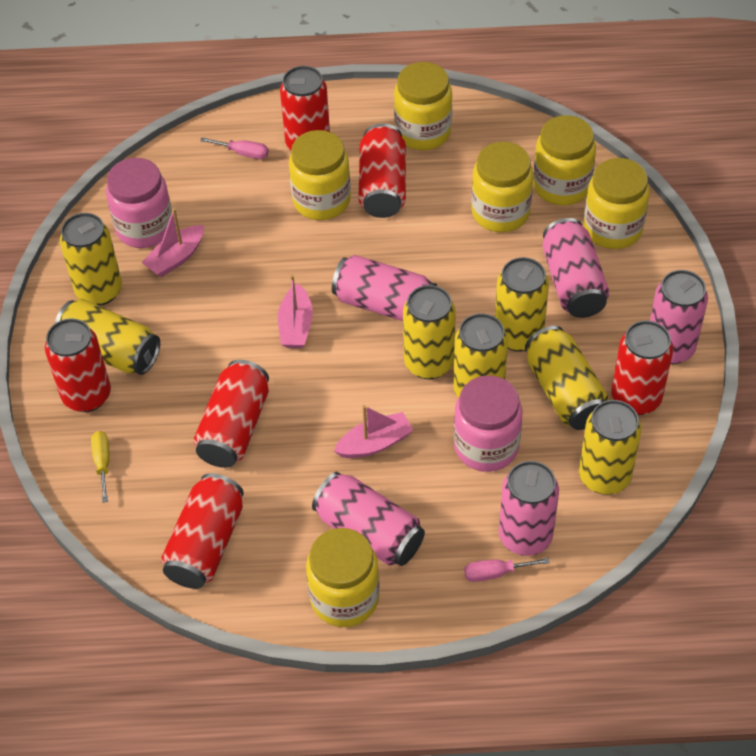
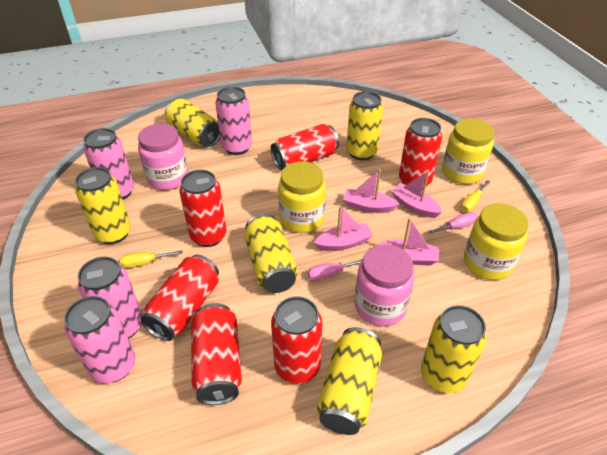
pink boat: 3 -> 4
pink can: 5 -> 4
yellow can: 7 -> 6
yellow jar: 6 -> 3
yellow screwdriver: 1 -> 2

